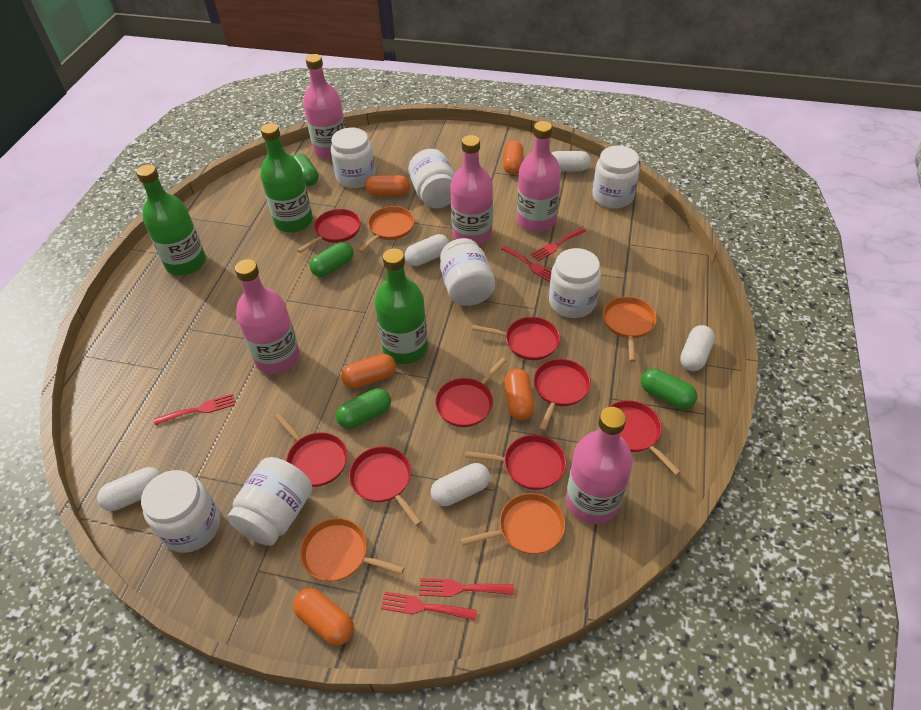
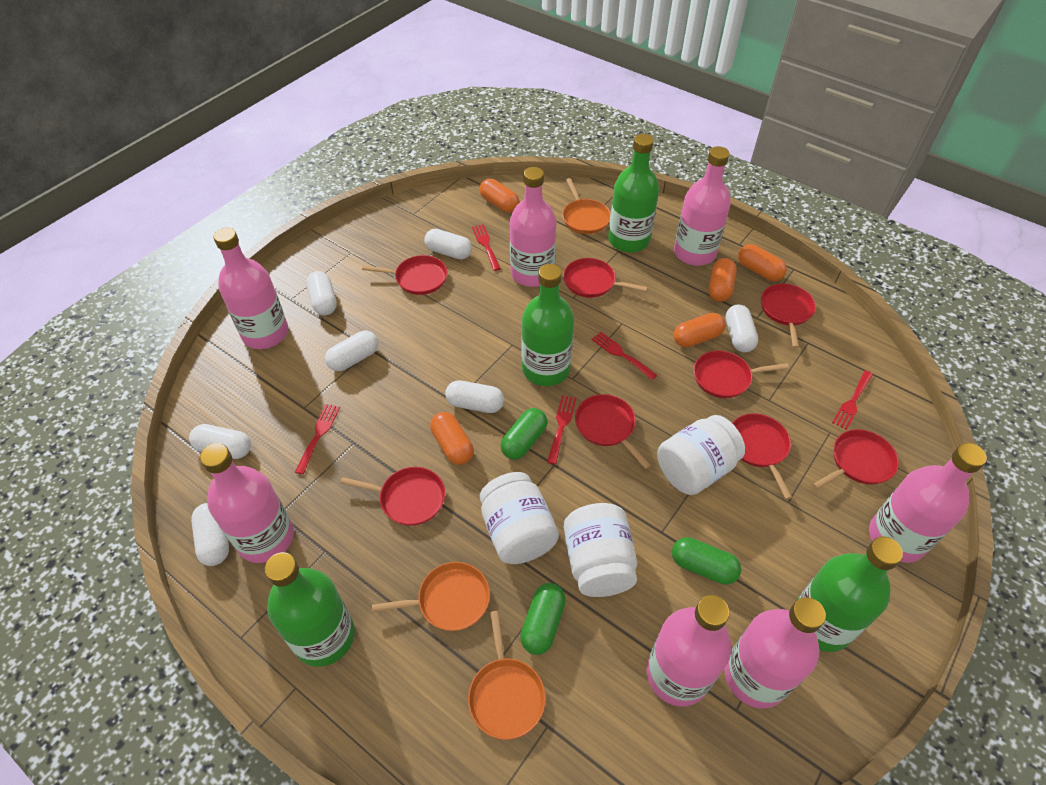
green bottle: 3 -> 4
green capsule: 4 -> 3
orange pan: 4 -> 3
pink bottle: 5 -> 7
white capsule: 5 -> 7
white jar: 7 -> 3

